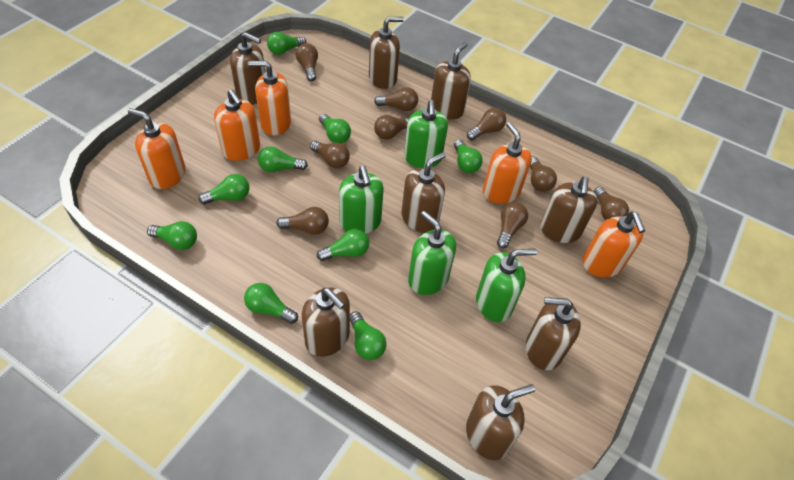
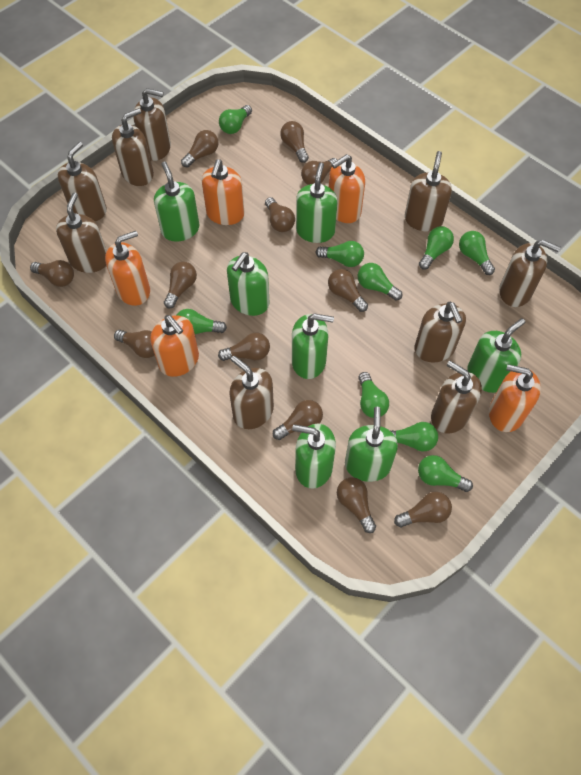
brown light bulb: 9 -> 12
brown soap dispenser: 8 -> 9
green soap dispenser: 4 -> 7

